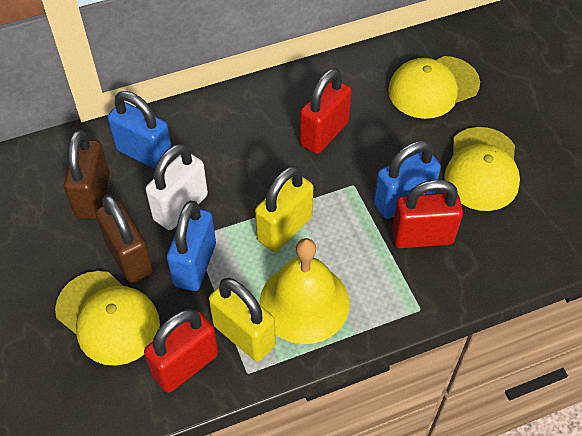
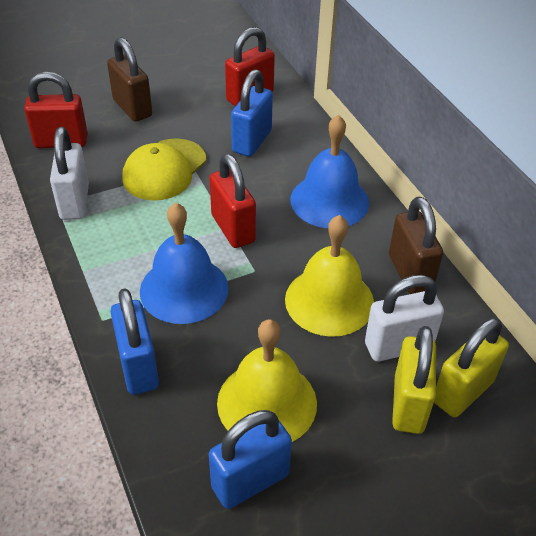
blue bell: 0 -> 2
white padlock: 1 -> 2
yellow bell: 1 -> 2
yellow cap: 3 -> 1

